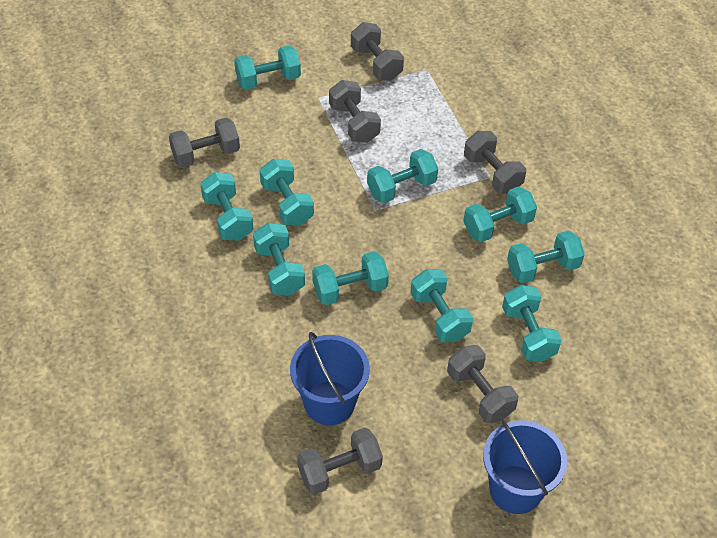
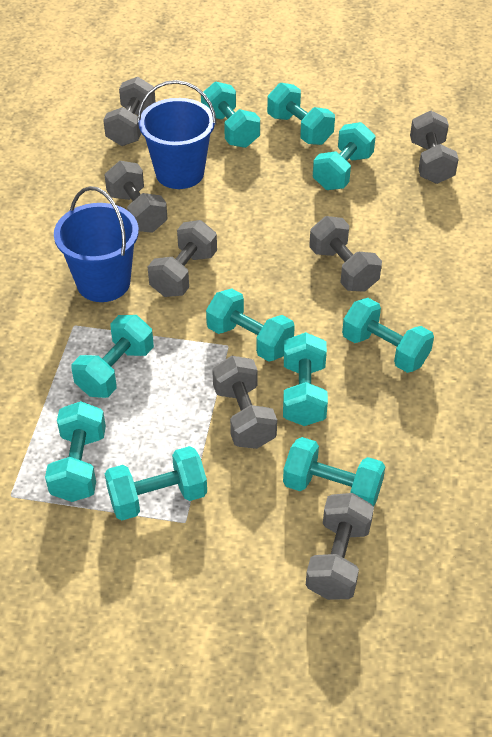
grey dumbbell: 6 -> 7

